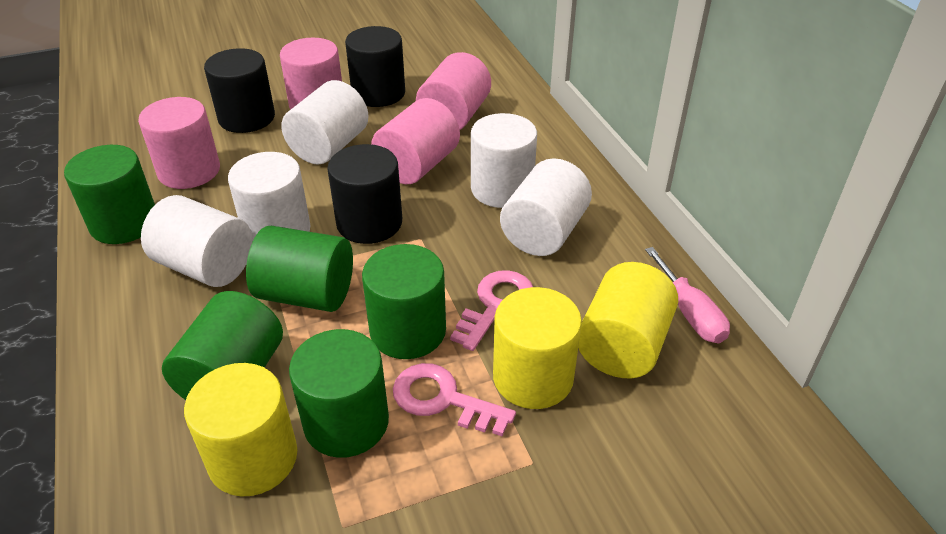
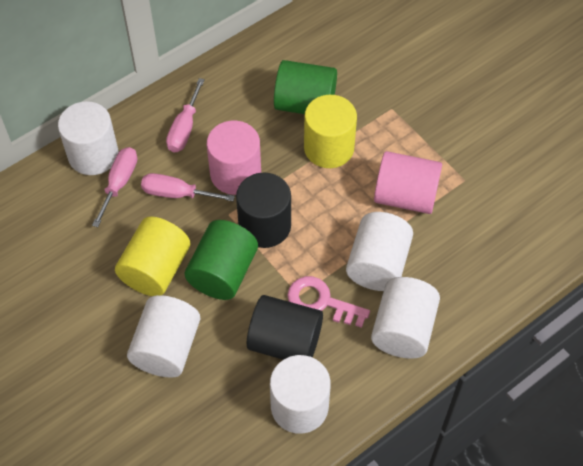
black cylinder: 3 -> 2
green cylinder: 5 -> 2
pink cylinder: 4 -> 2
pink key: 2 -> 1
pink screwdriver: 1 -> 3
yellow cylinder: 3 -> 2

